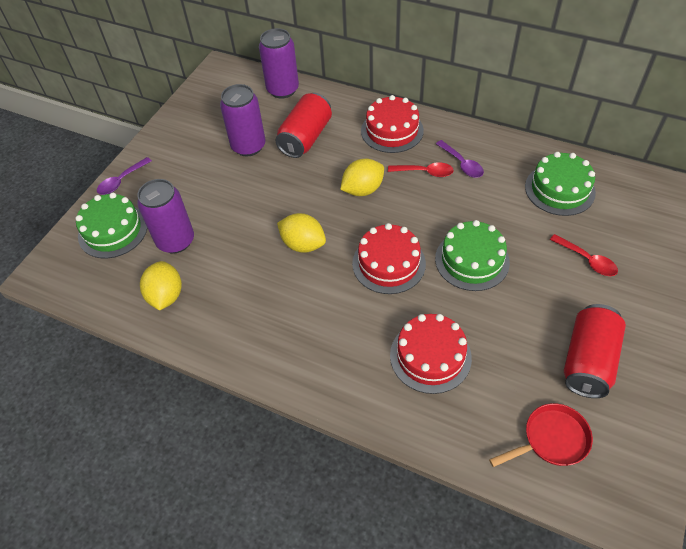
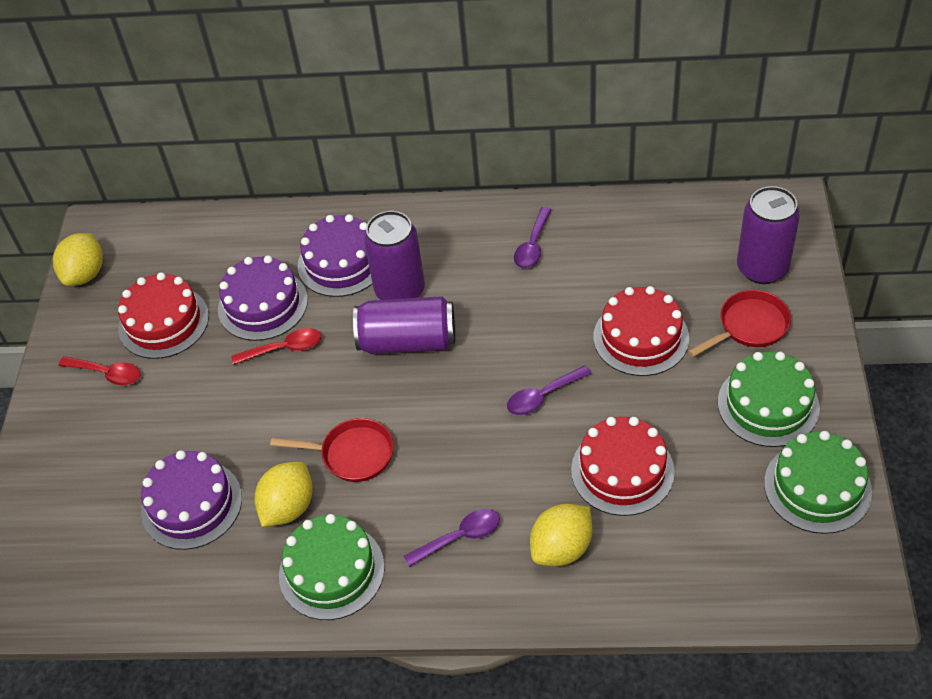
purple cake: 0 -> 3
purple spoon: 2 -> 3
red can: 2 -> 0
red pan: 1 -> 2

